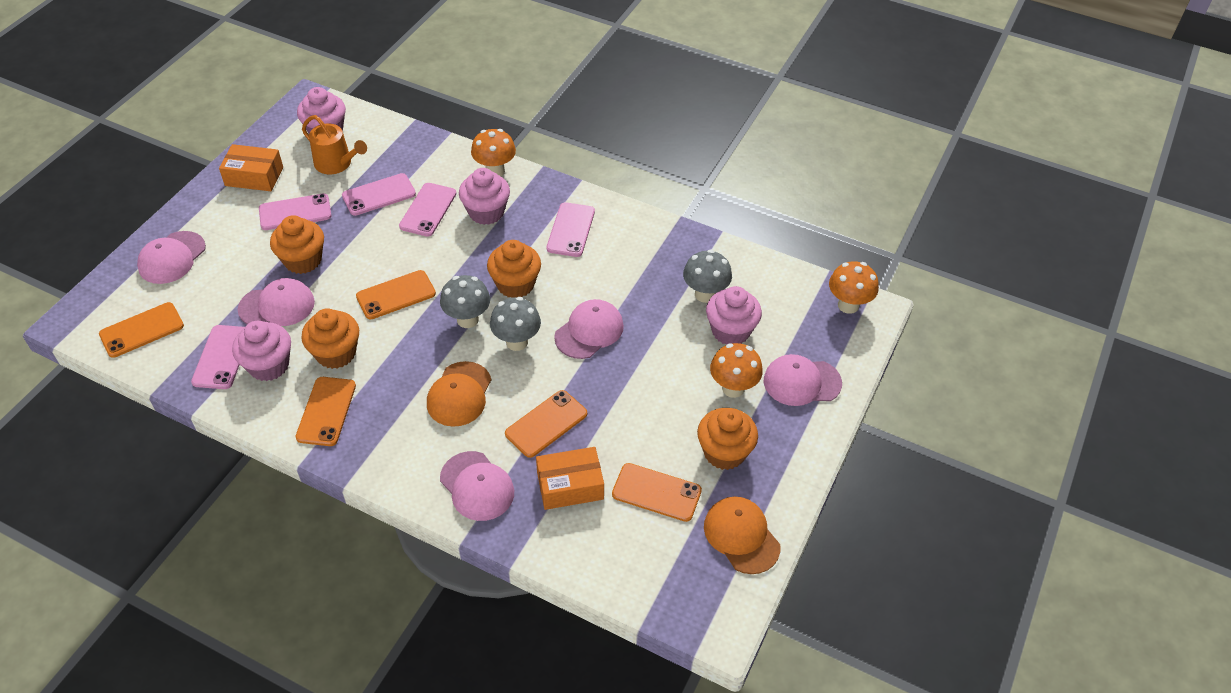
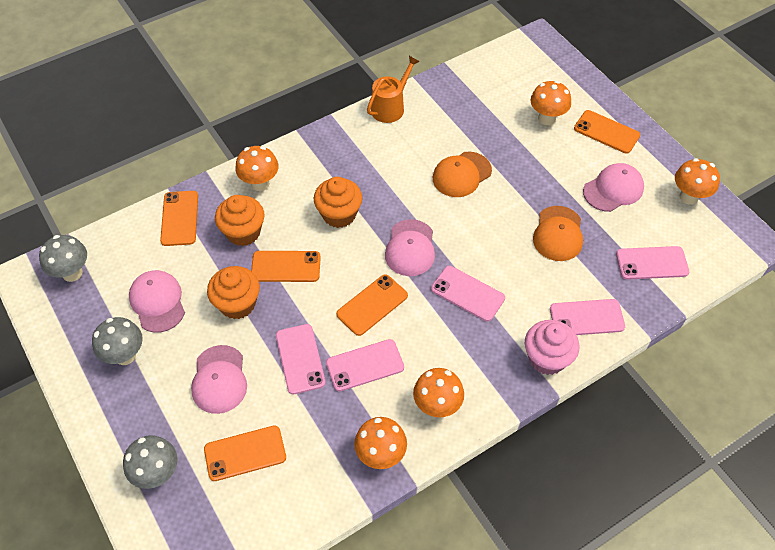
orange box: 2 -> 0
orange cupcake: 4 -> 3
orange mushroom: 3 -> 5
pink cap: 5 -> 4
pink cupcake: 4 -> 1

